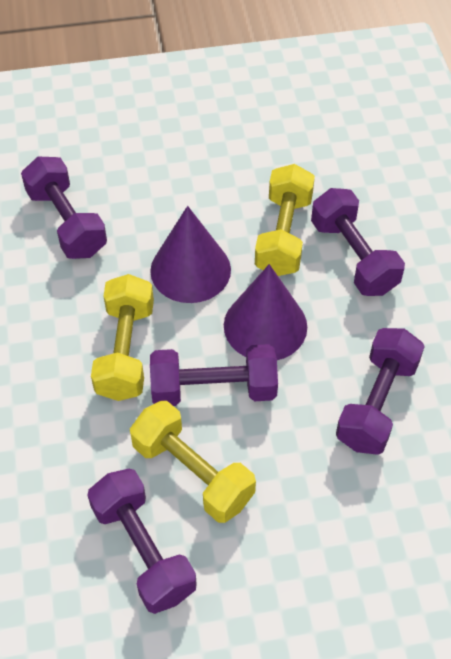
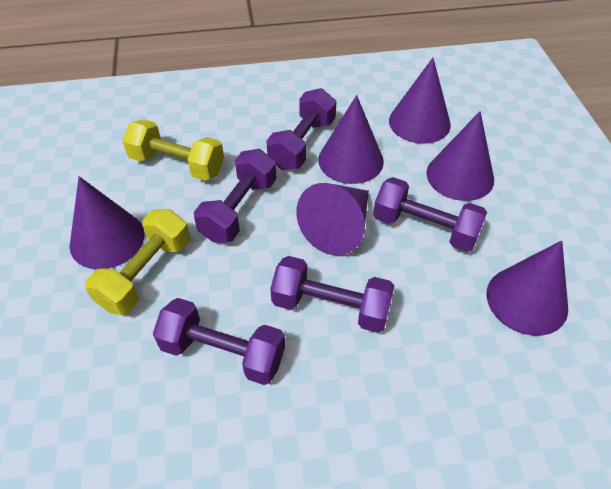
purple cone: 2 -> 6
yellow dumbbell: 3 -> 2

